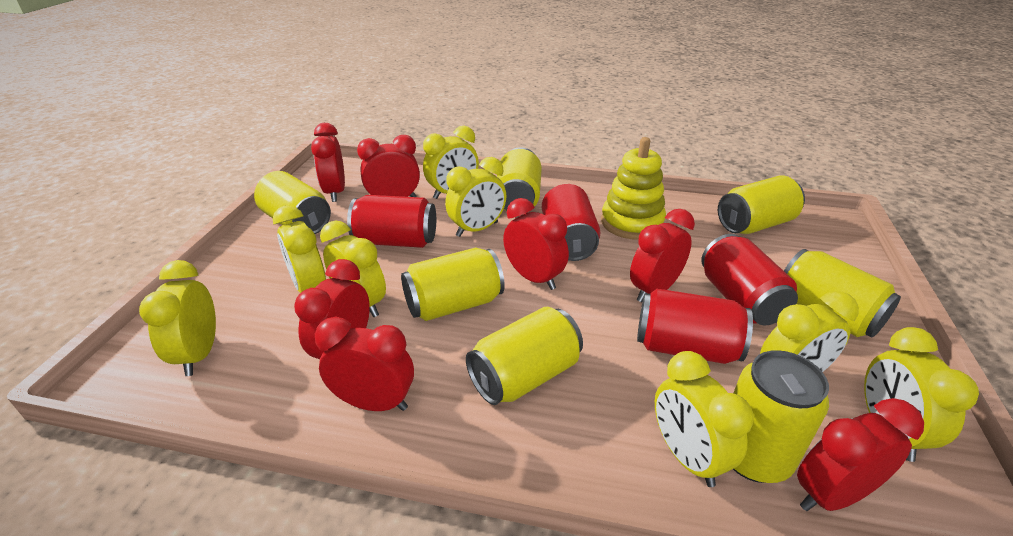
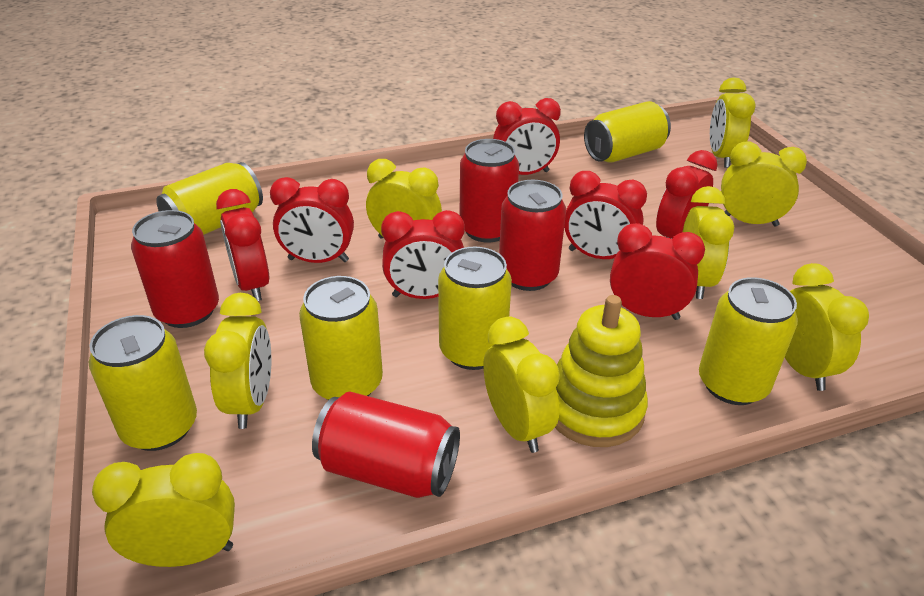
yellow can: 7 -> 6

